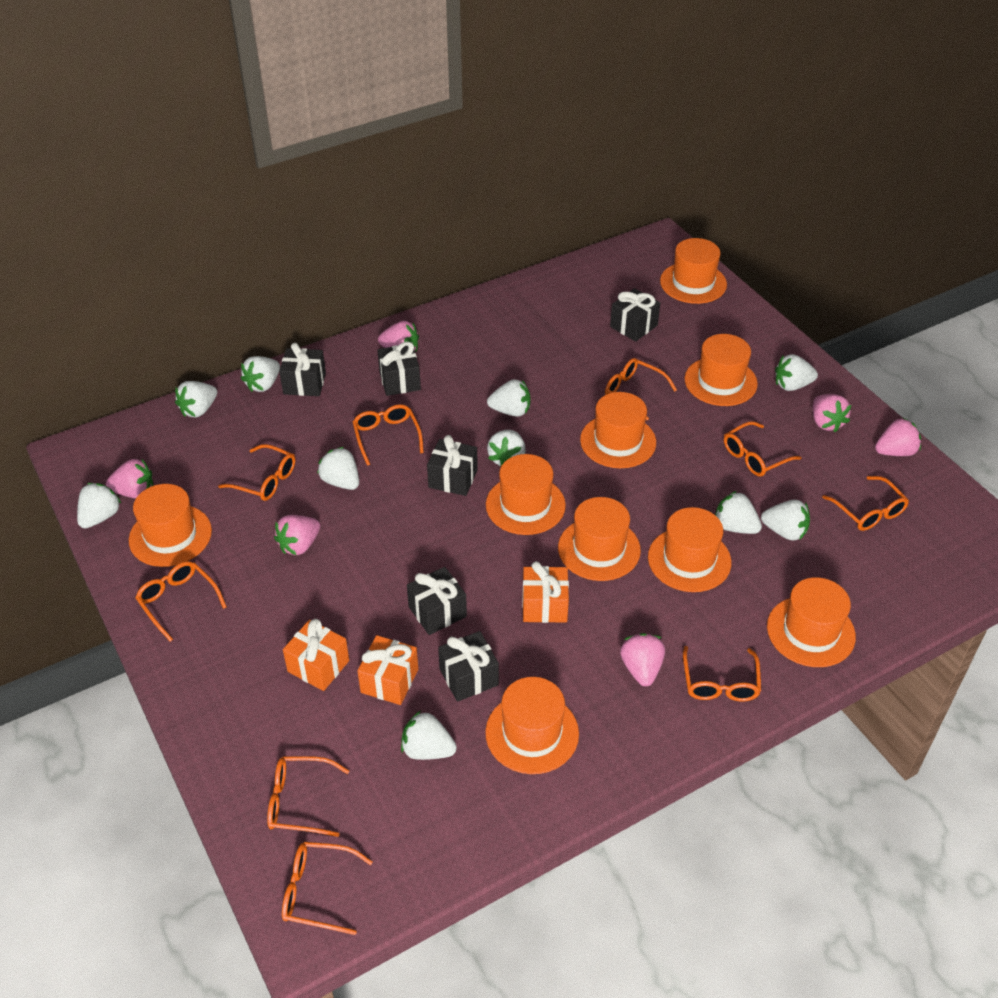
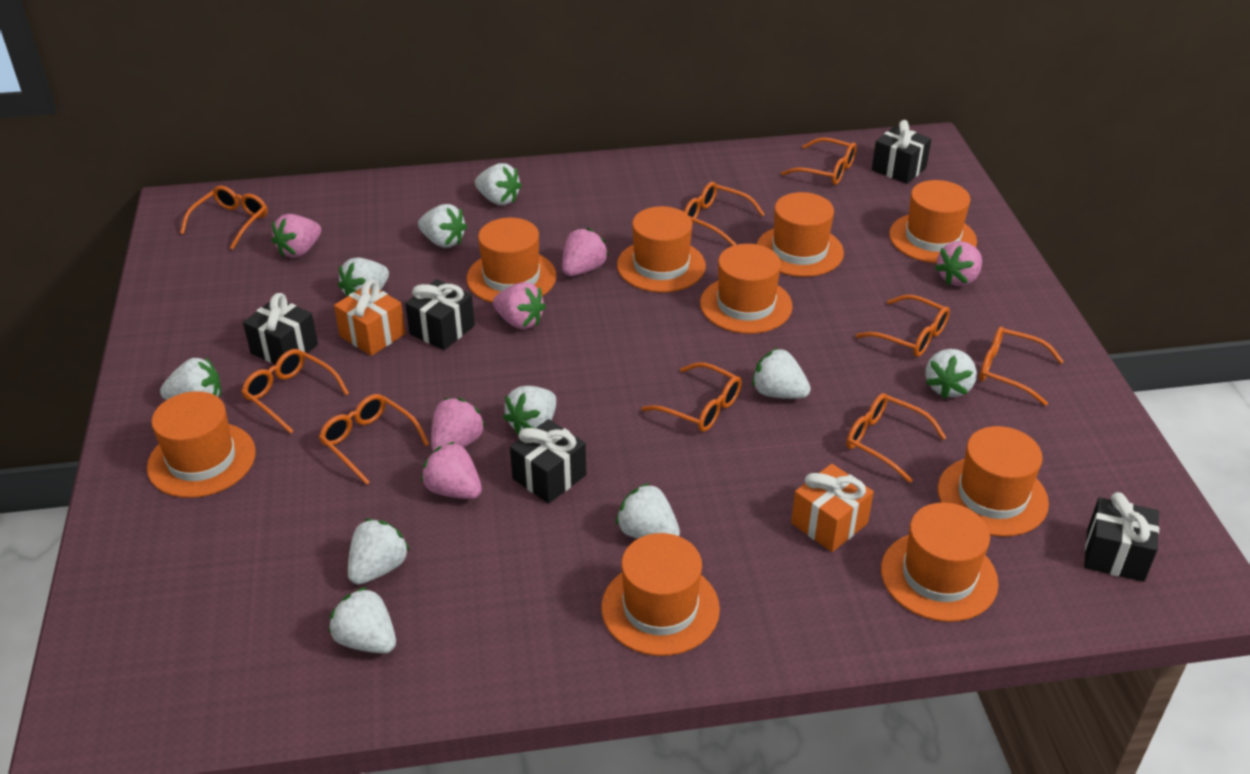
black gift: 6 -> 5
orange gift: 3 -> 2

